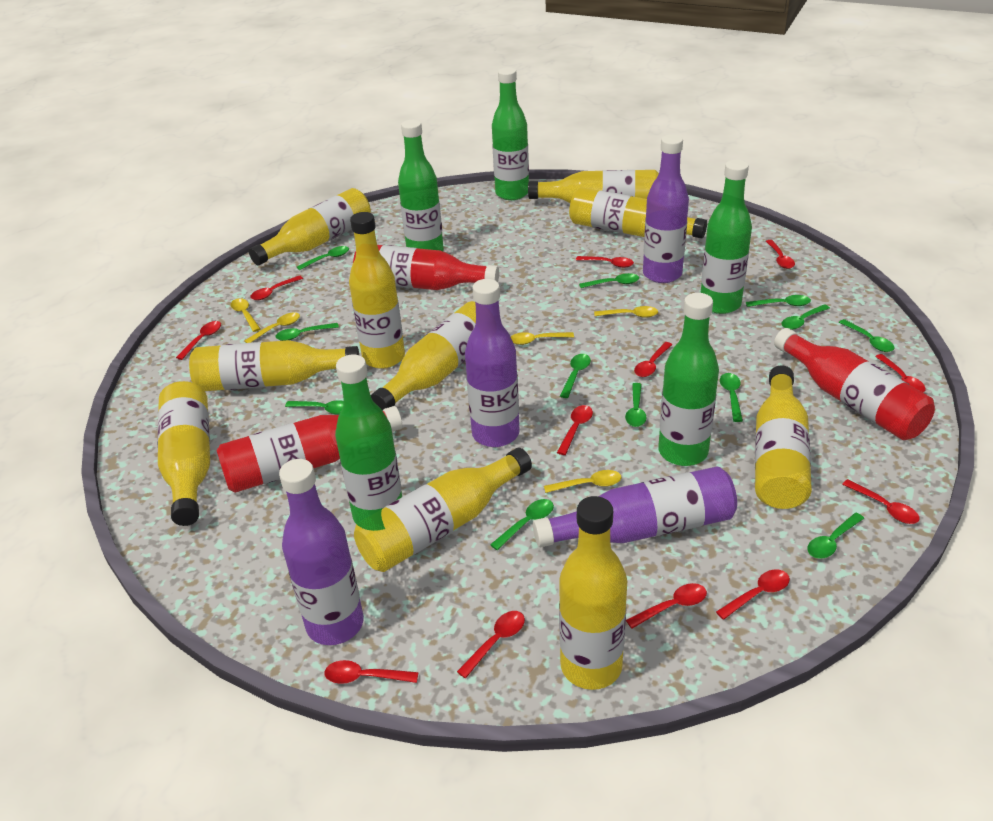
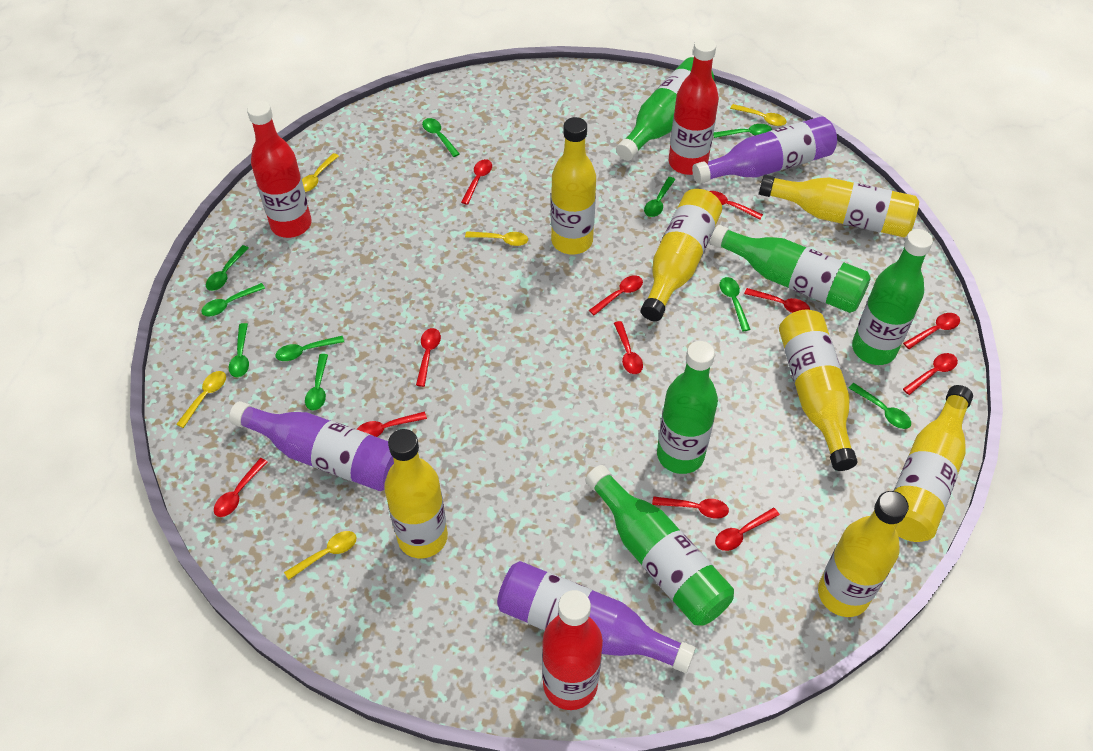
green spoon: 12 -> 10
purple bottle: 4 -> 3
yellow bottle: 10 -> 7

